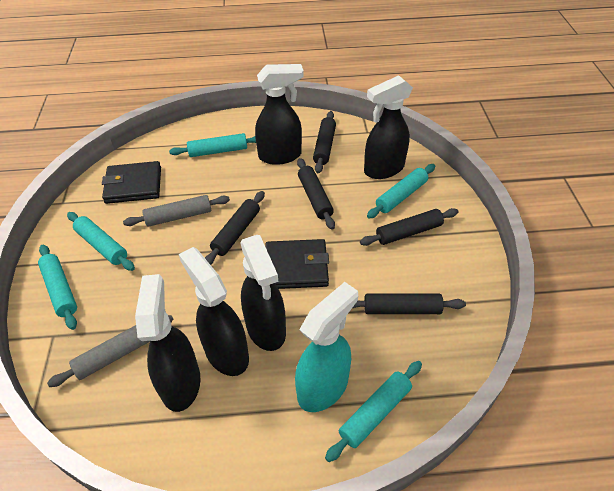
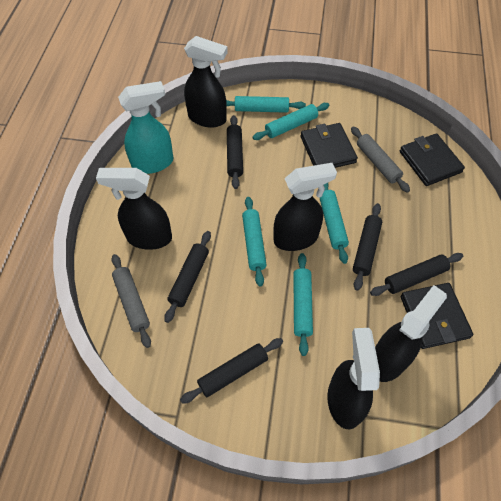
black wallet: 2 -> 3

